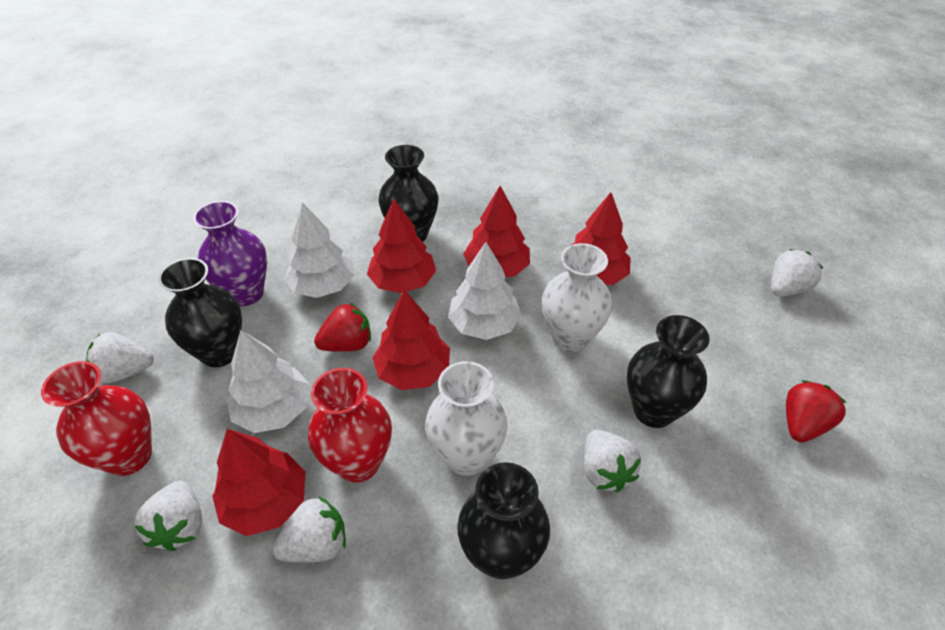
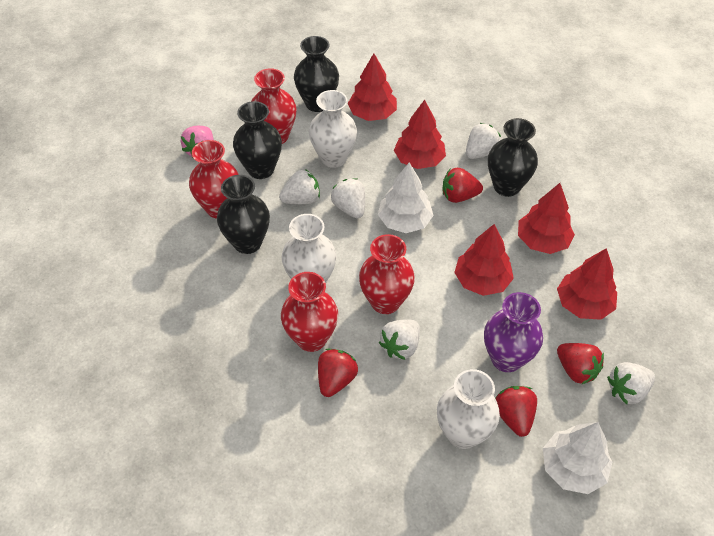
pink strawberry: 0 -> 1
red strawberry: 2 -> 4
red vase: 2 -> 4
white tree: 3 -> 2
white vase: 2 -> 3

